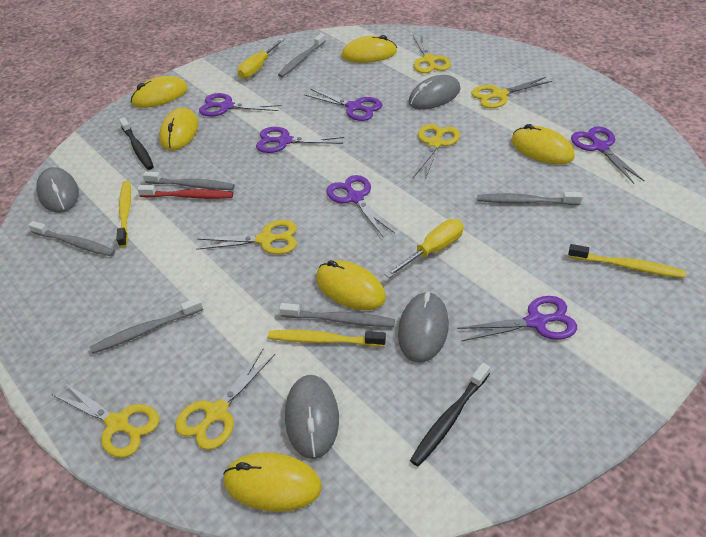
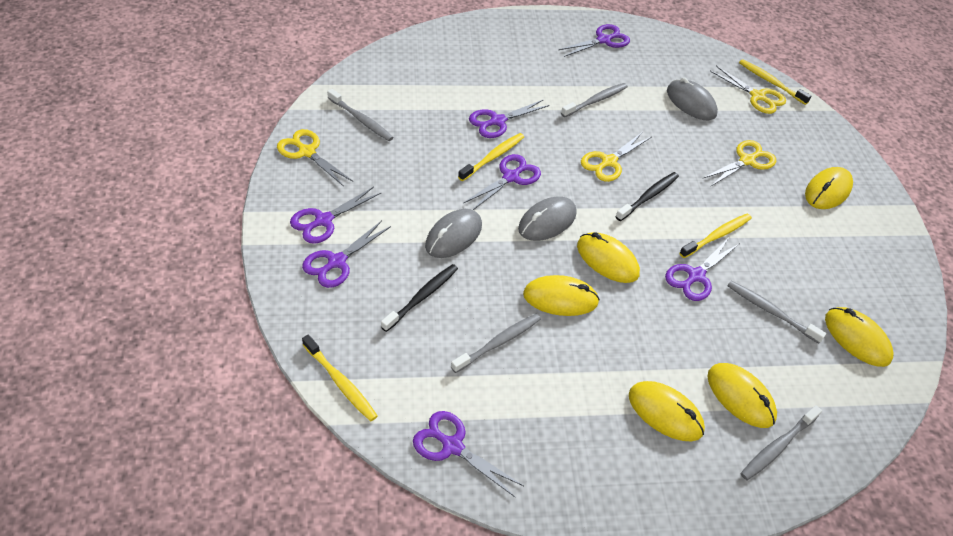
grey mouse: 4 -> 3
grey toothbrush: 6 -> 5
purple scissors: 6 -> 7
red toothbrush: 1 -> 0
yellow scissors: 6 -> 4
yellow screwdriver: 2 -> 0
yellow toothbrush: 3 -> 4

